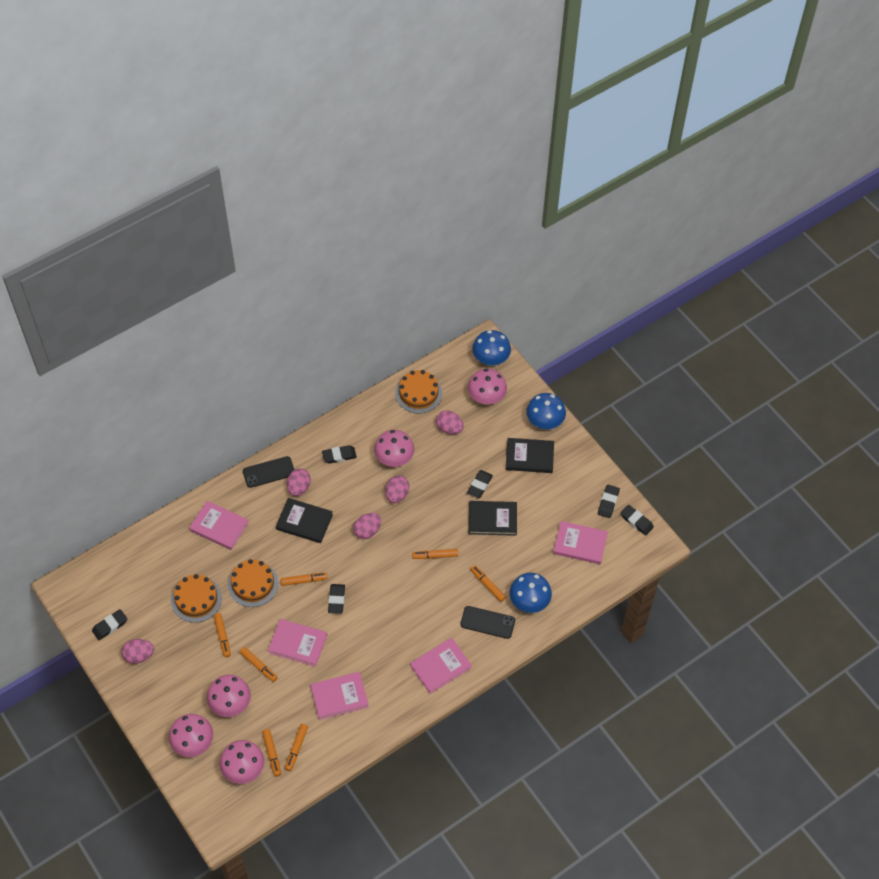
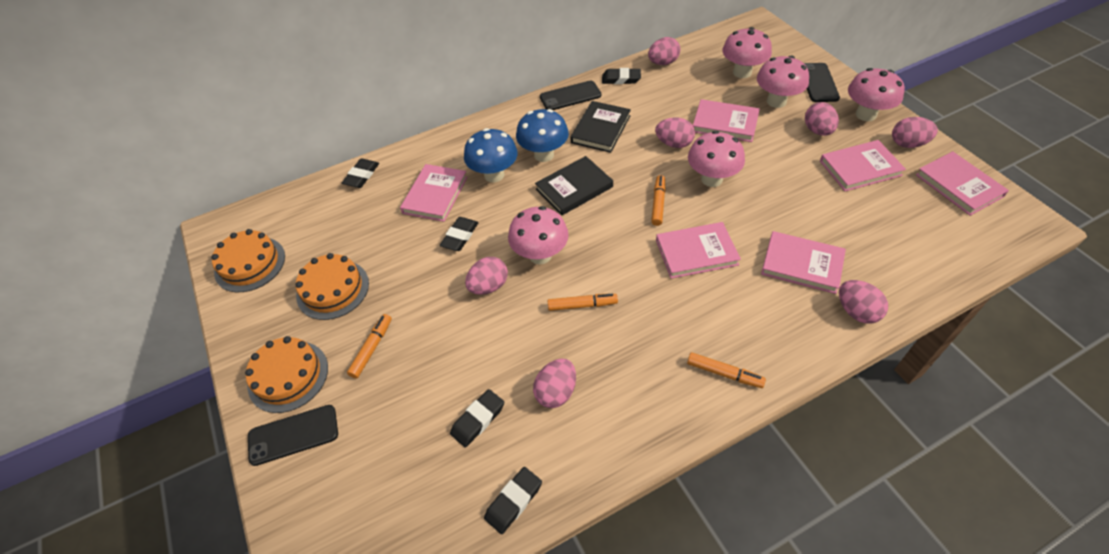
black book: 3 -> 2
black eraser: 6 -> 5
black phone: 2 -> 3
blue mushroom: 3 -> 2
orange marker: 7 -> 4
pink book: 5 -> 6
pink egg: 5 -> 7

